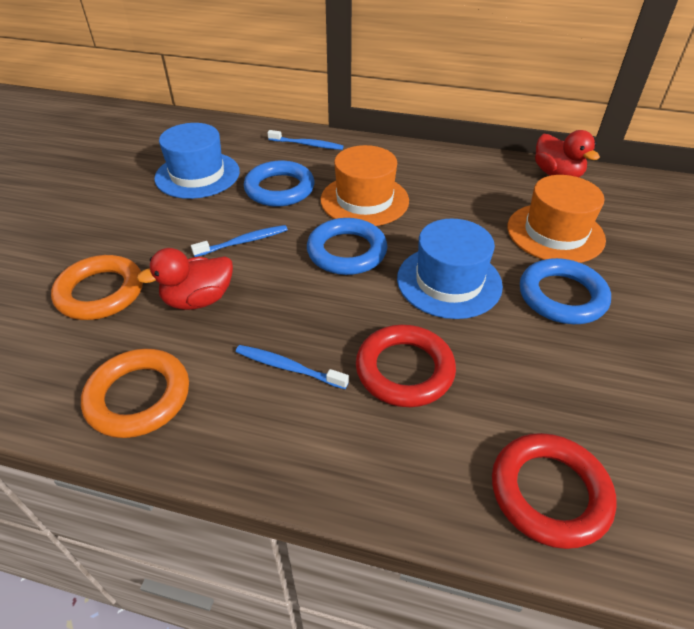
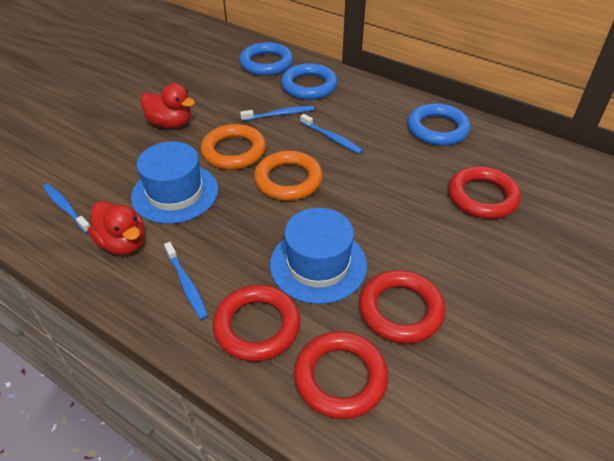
blue toothbrush: 3 -> 4
orange hat: 2 -> 0
red ring: 2 -> 4

